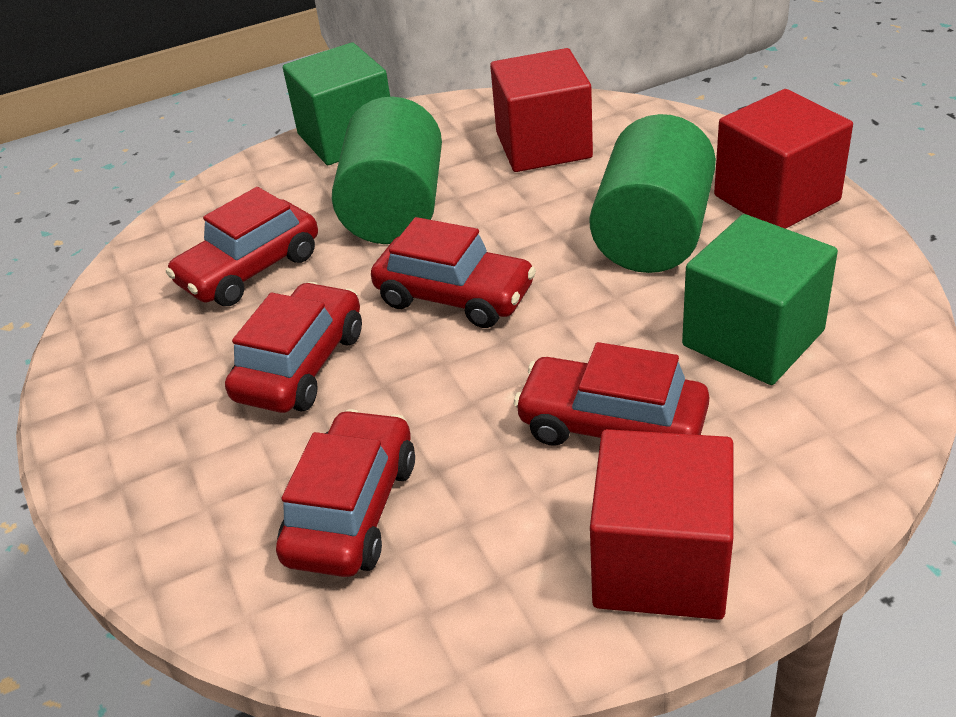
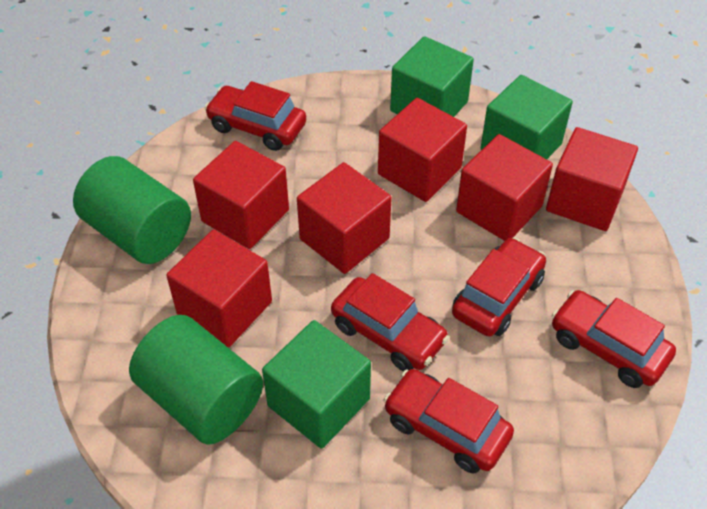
green cube: 2 -> 3
red cube: 3 -> 6

